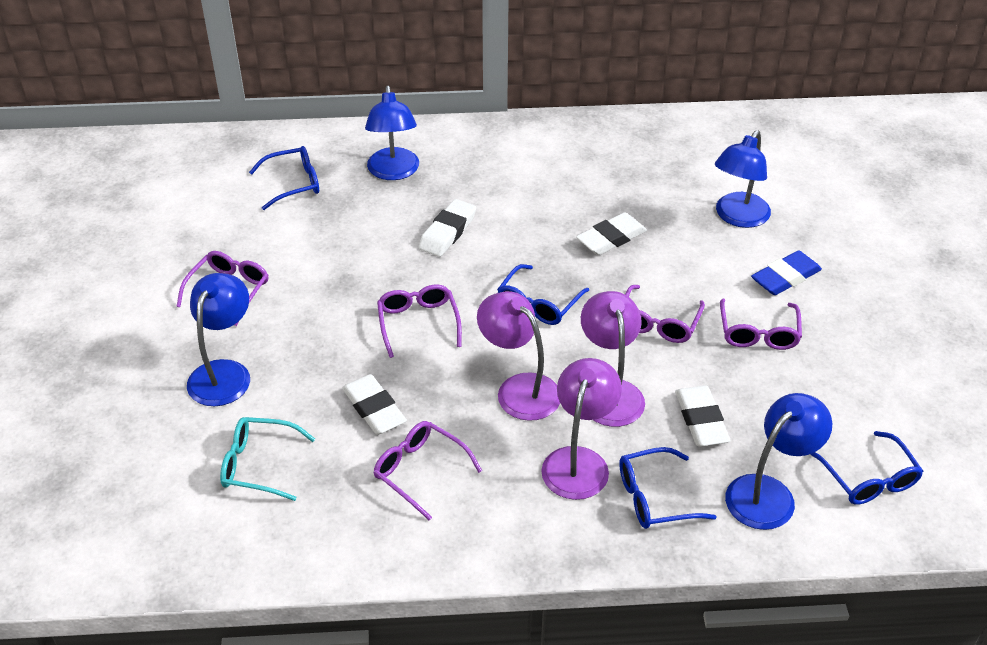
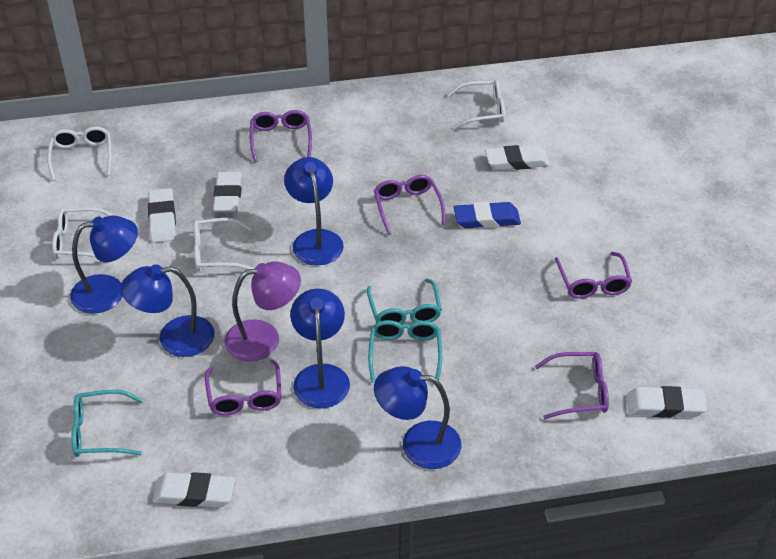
blue glasses: 4 -> 0
blue lamp: 4 -> 5
purple lamp: 3 -> 1
turquoise glasses: 1 -> 3
white eraser: 4 -> 5
white glasses: 0 -> 4

